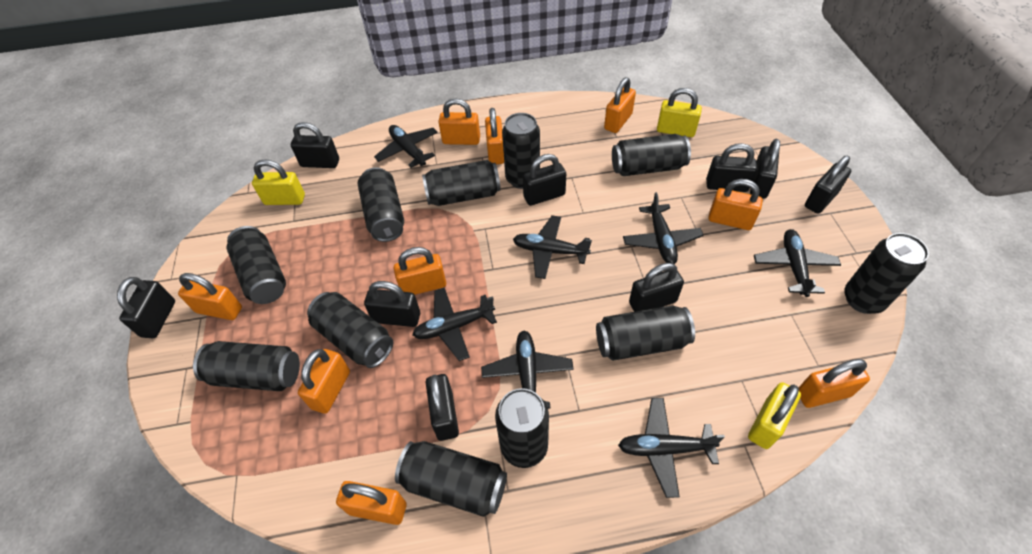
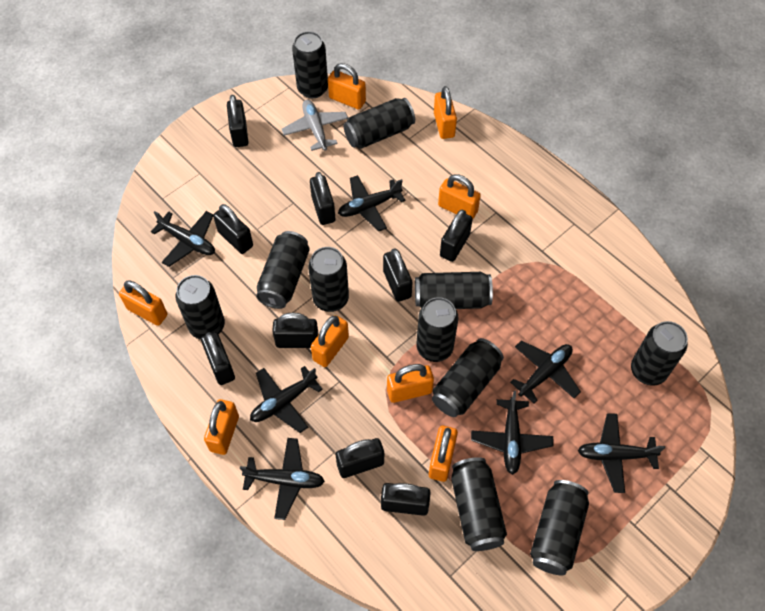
grey plane: 0 -> 1
orange padlock: 9 -> 8
yellow padlock: 3 -> 0

